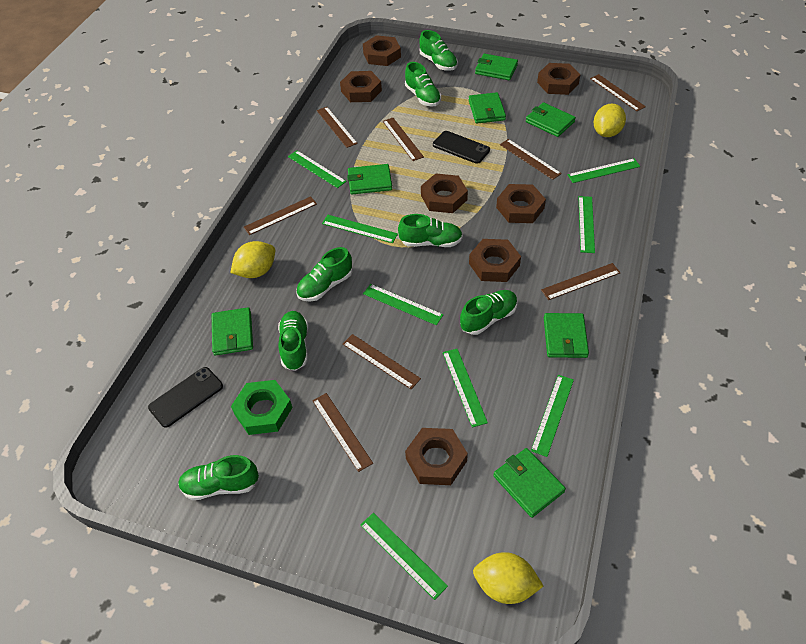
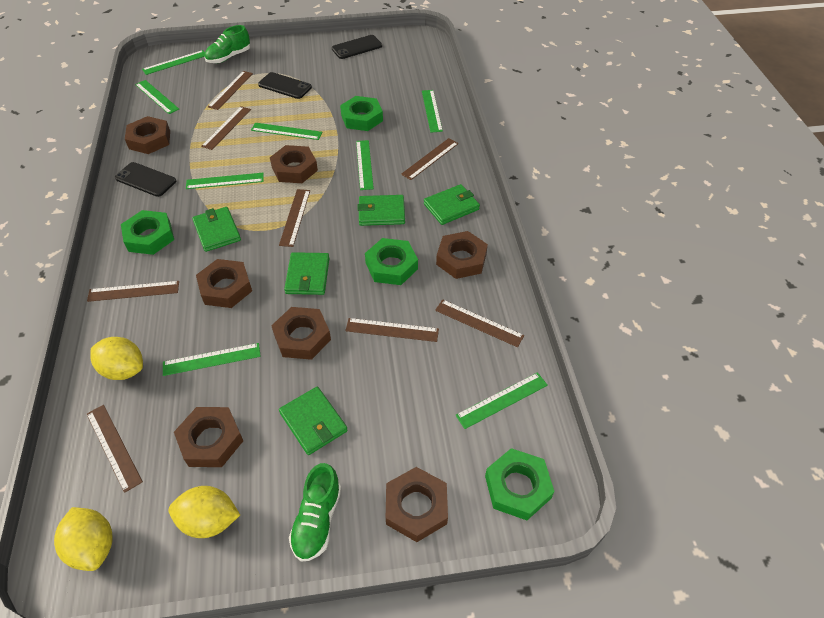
black phone: 2 -> 3
green nut: 1 -> 4
green shoe: 7 -> 2
green wallet: 7 -> 5

